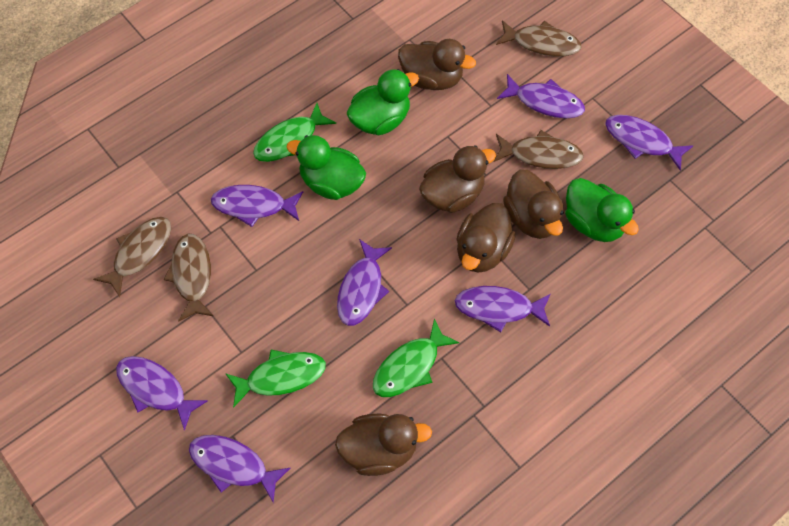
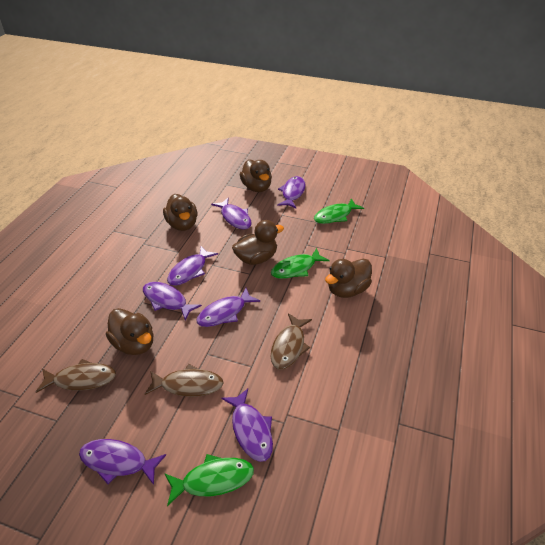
brown fish: 4 -> 3
green duck: 3 -> 0

